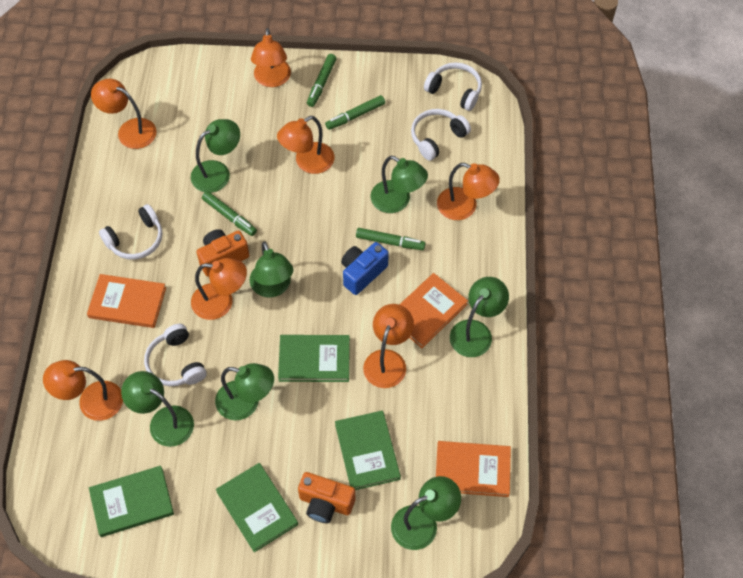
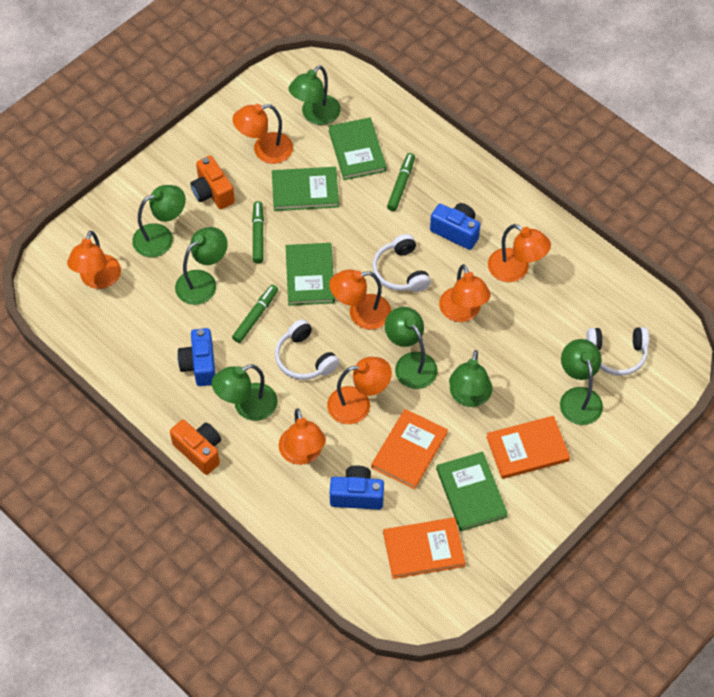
blue camera: 1 -> 3
green marker: 4 -> 3
white headphones: 4 -> 3

